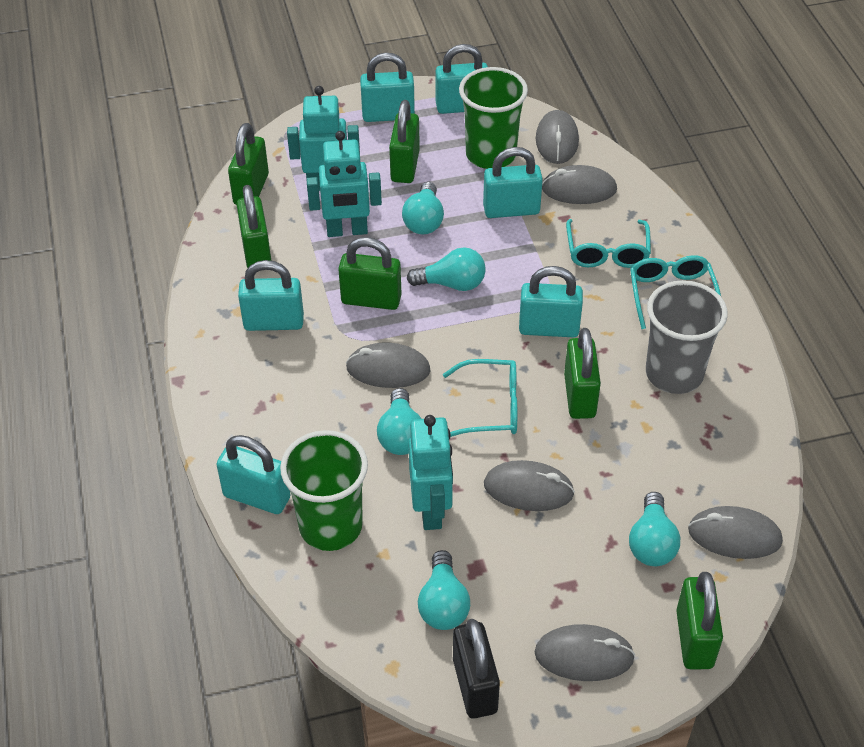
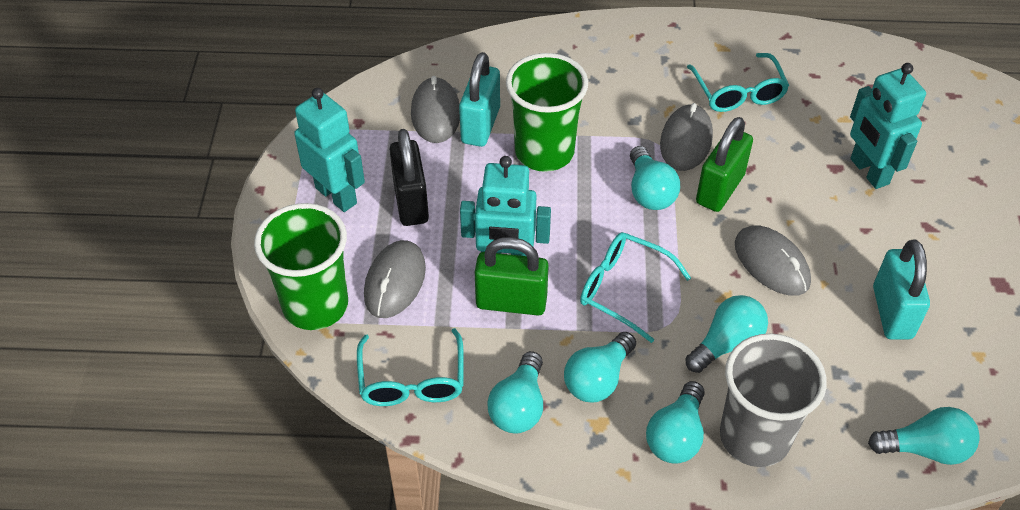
green padlock: 6 -> 2
grey mouse: 6 -> 4
turquoise light bulb: 5 -> 6
turquoise padlock: 6 -> 2

